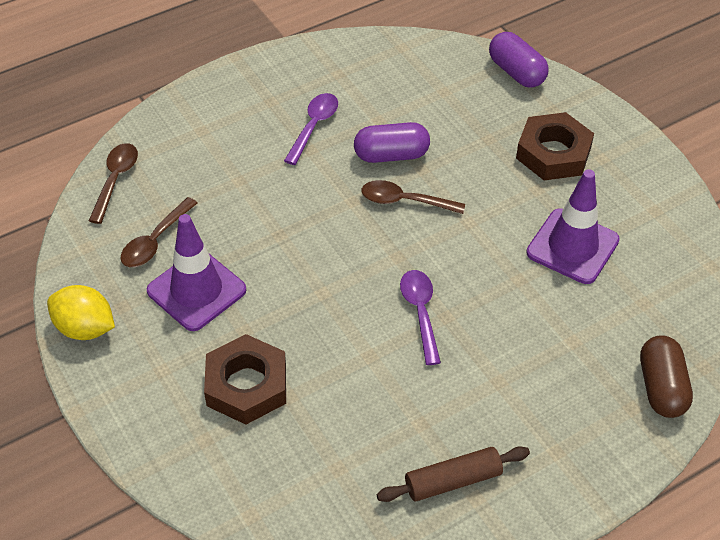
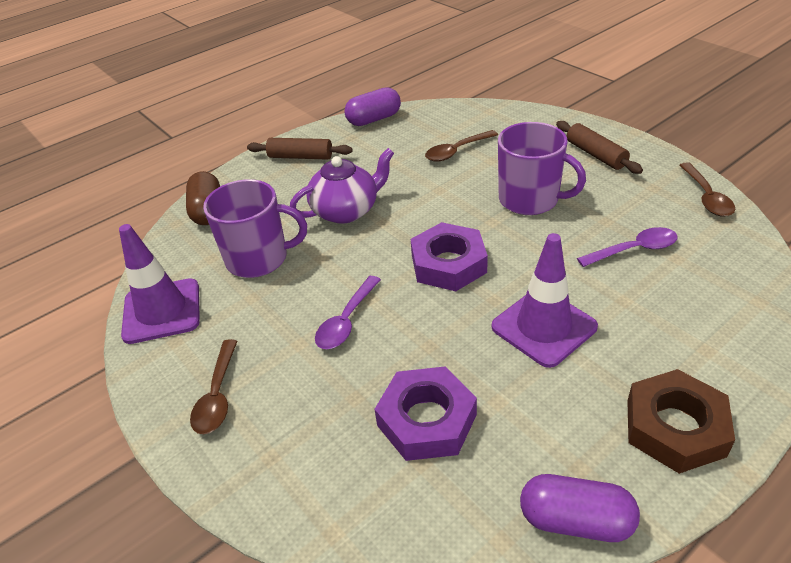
brown nut: 2 -> 1
brown rolling pin: 1 -> 2
purple mug: 0 -> 2
purple nut: 0 -> 2
purple teapot: 0 -> 1
yellow lemon: 1 -> 0

